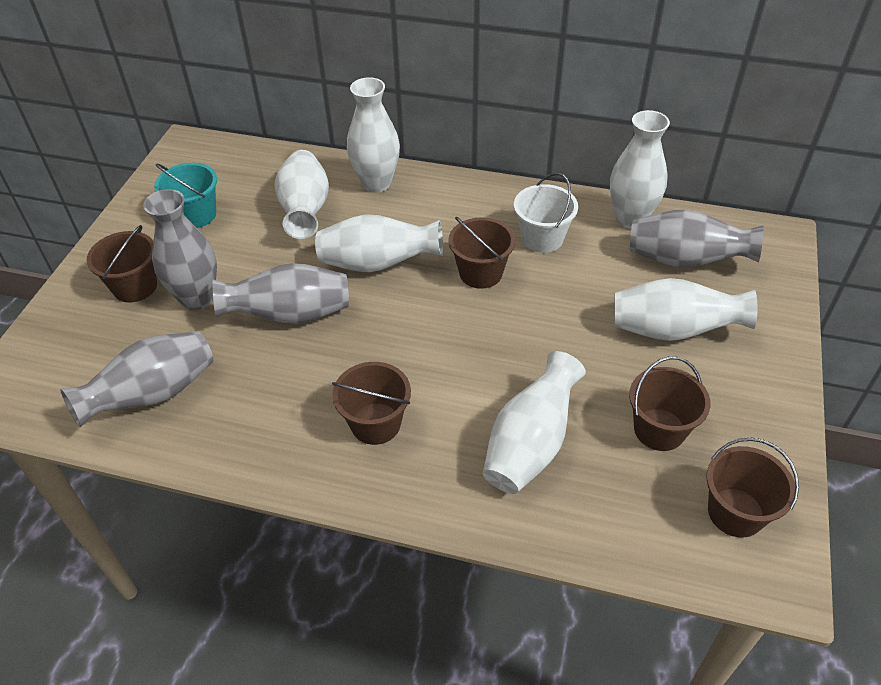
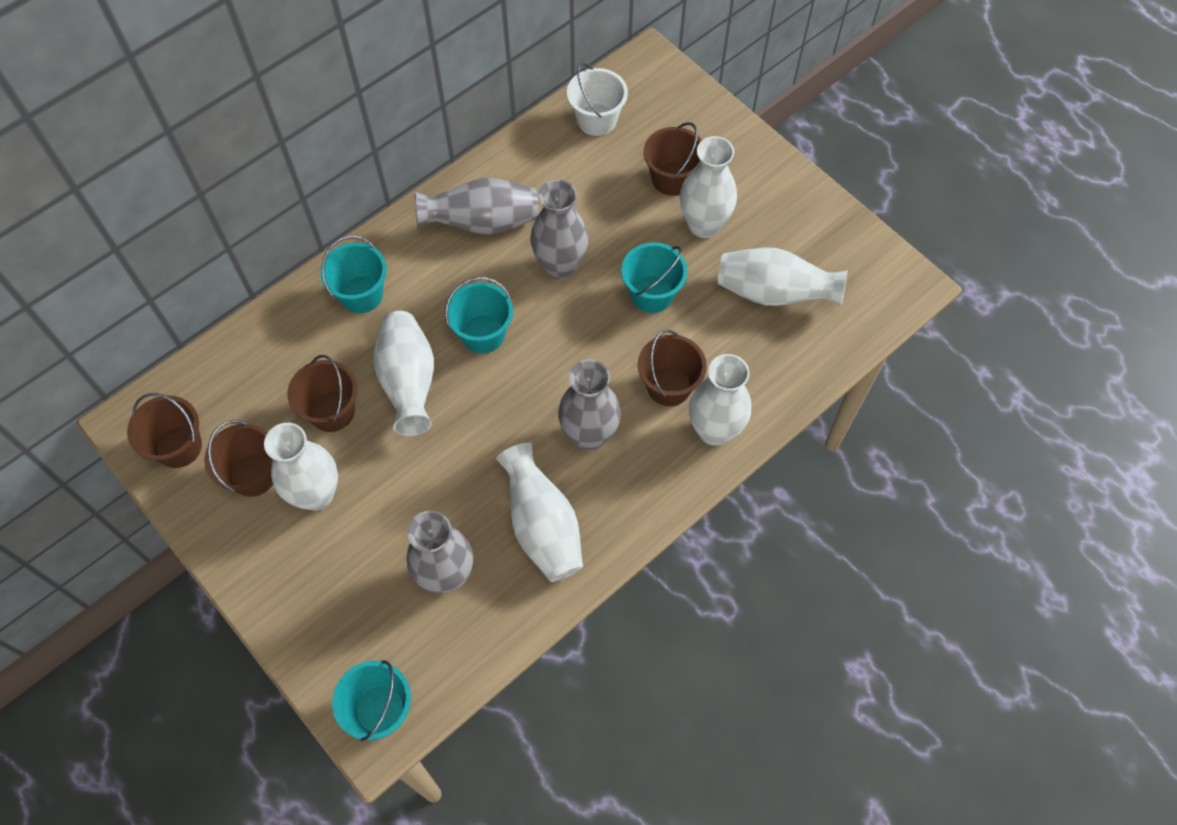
turquoise bucket: 1 -> 4

